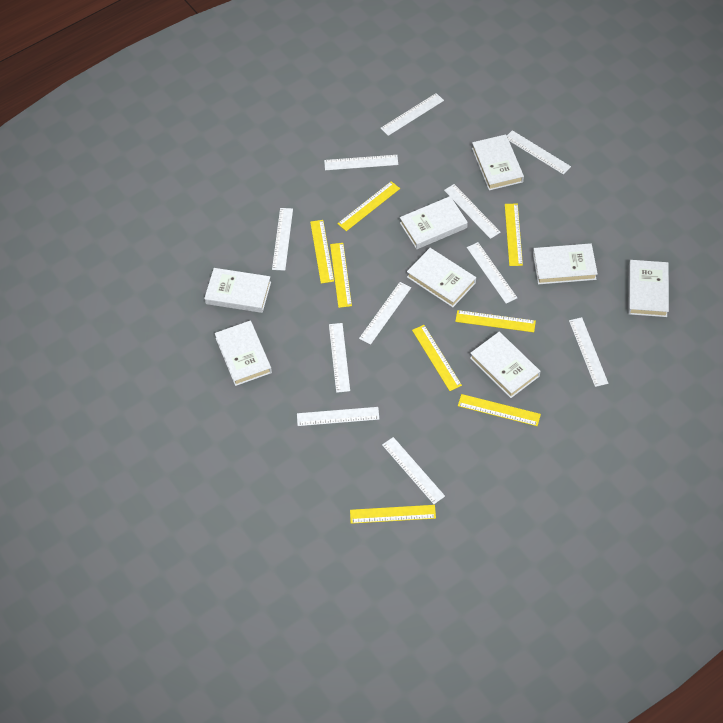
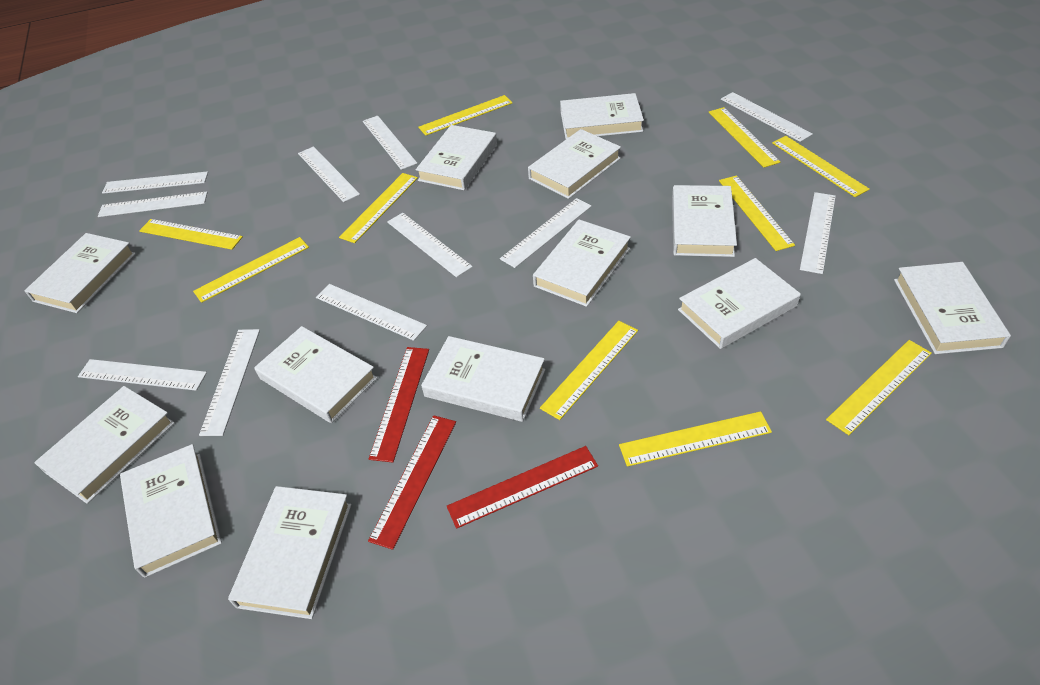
red ruler: 0 -> 3
white book: 8 -> 13
yellow ruler: 8 -> 10

